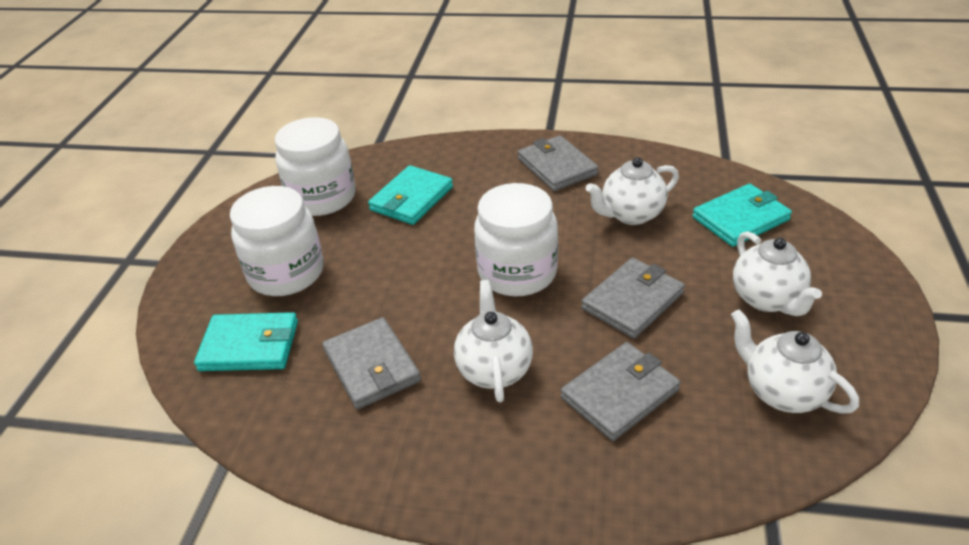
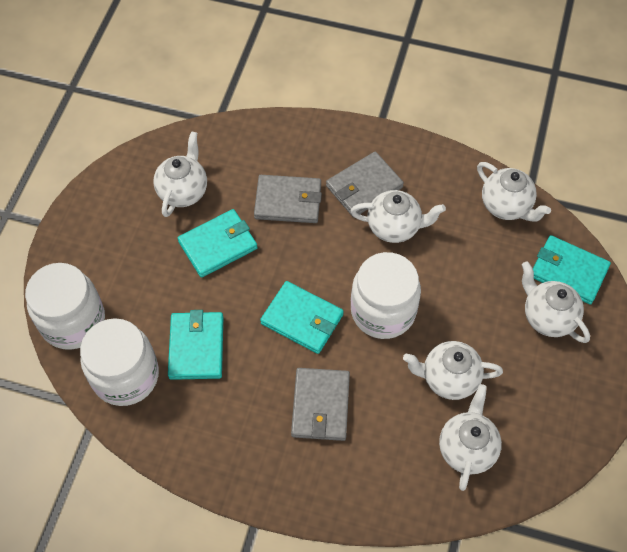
grey wallet: 4 -> 3
turquoise wallet: 3 -> 4
white teapot: 4 -> 6

